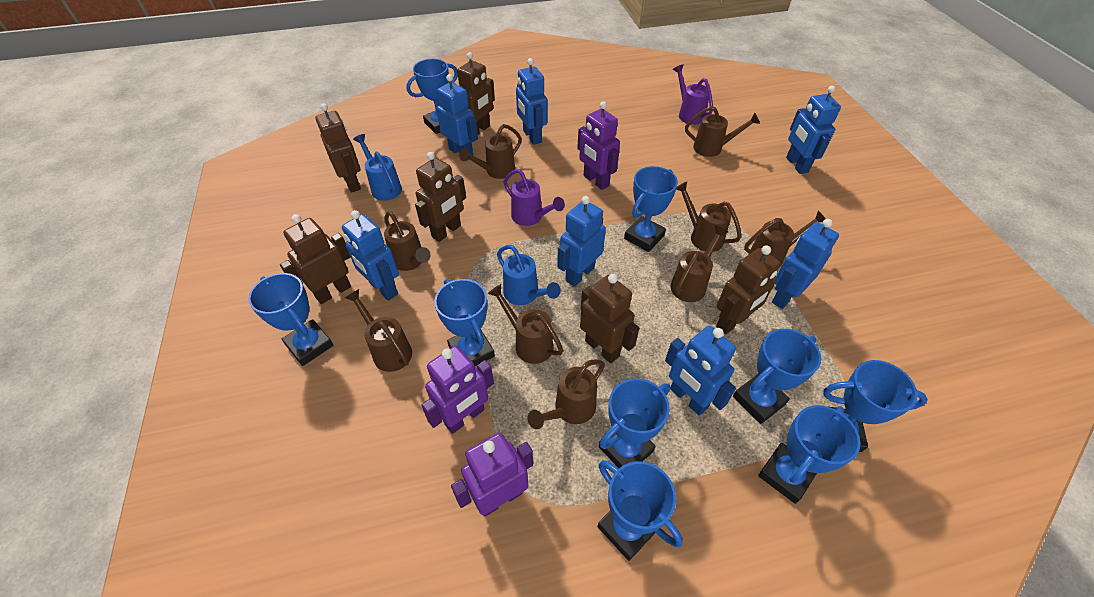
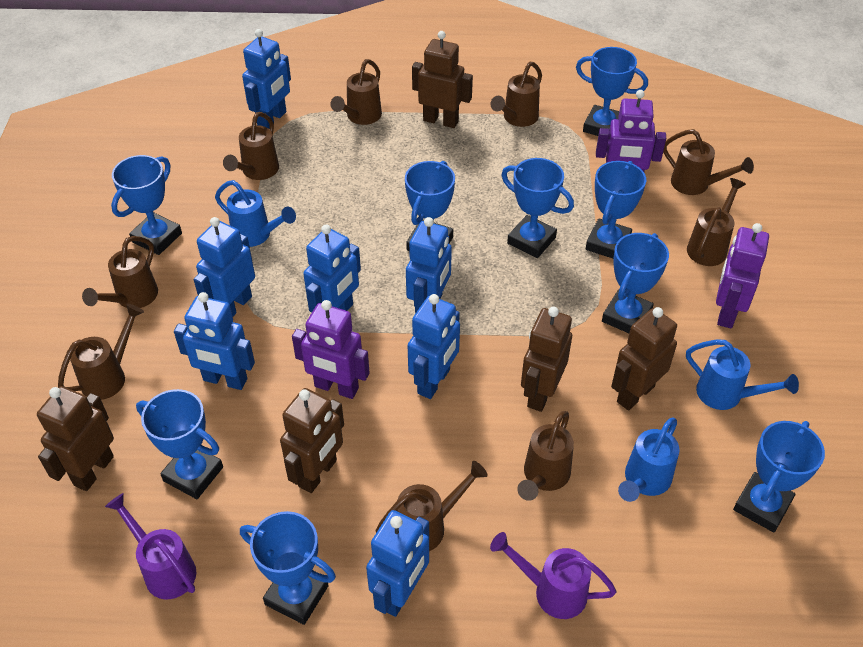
blue watering can: 2 -> 3
brown robot: 6 -> 5

